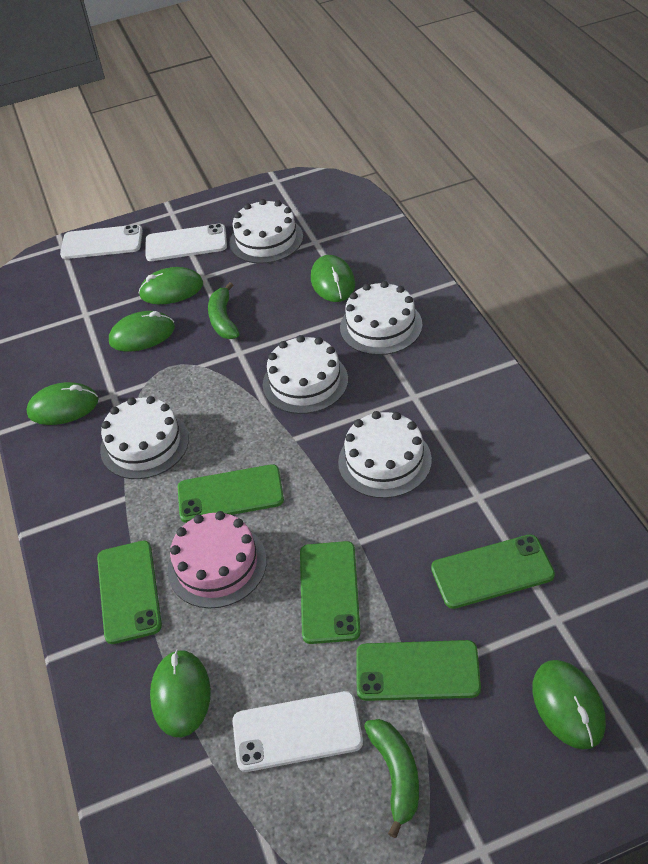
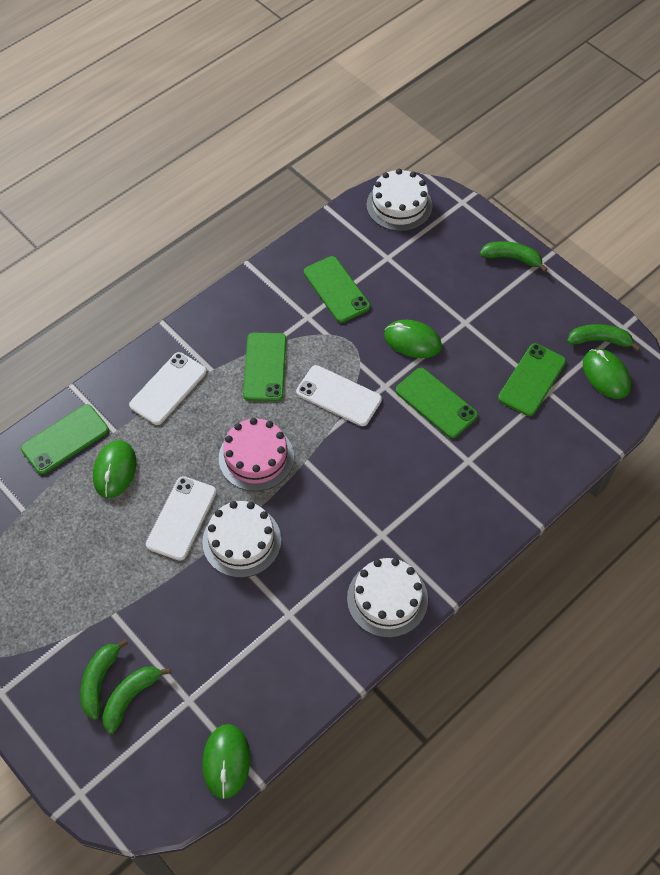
green banana: 2 -> 4
green mouse: 6 -> 4
white cake: 5 -> 3

